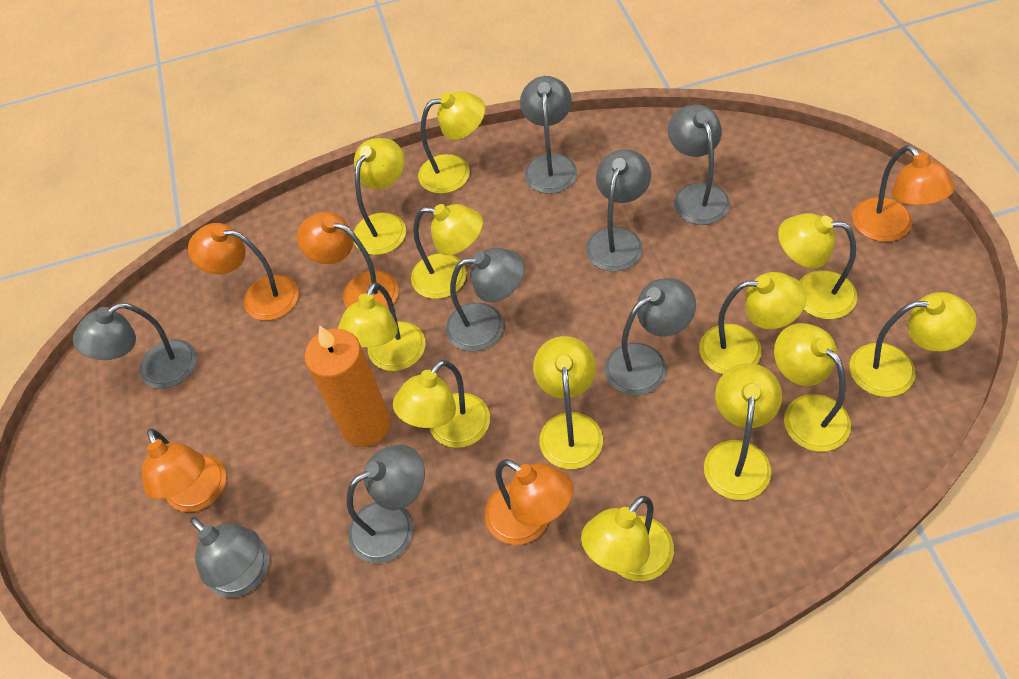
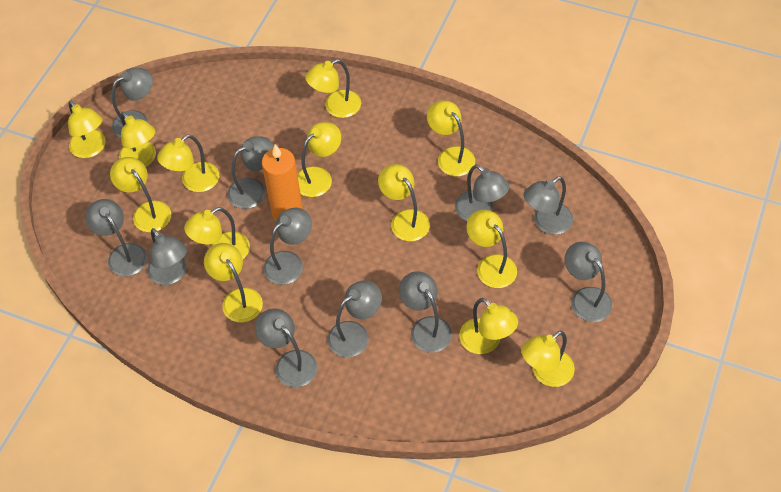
grey lamp: 8 -> 11
orange lamp: 5 -> 0
yellow lamp: 12 -> 13

